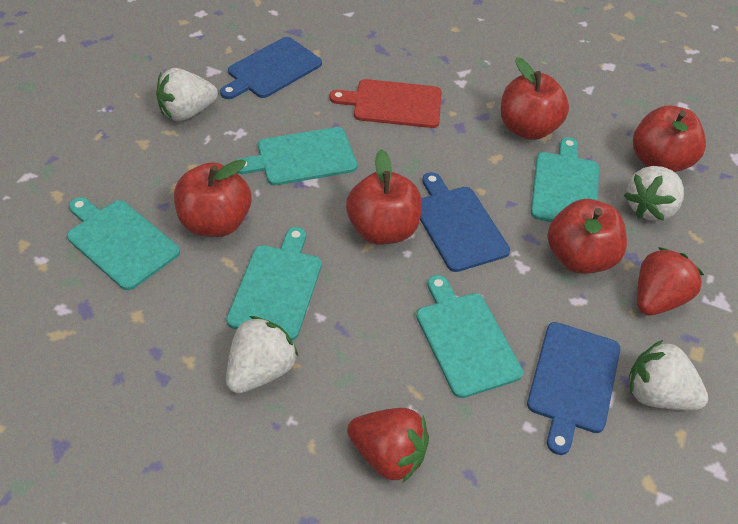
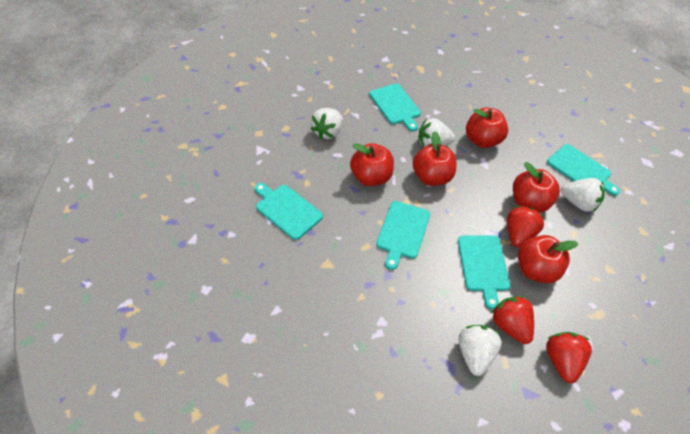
blue cutting board: 3 -> 0
red cutting board: 1 -> 0
red strawberry: 2 -> 3

